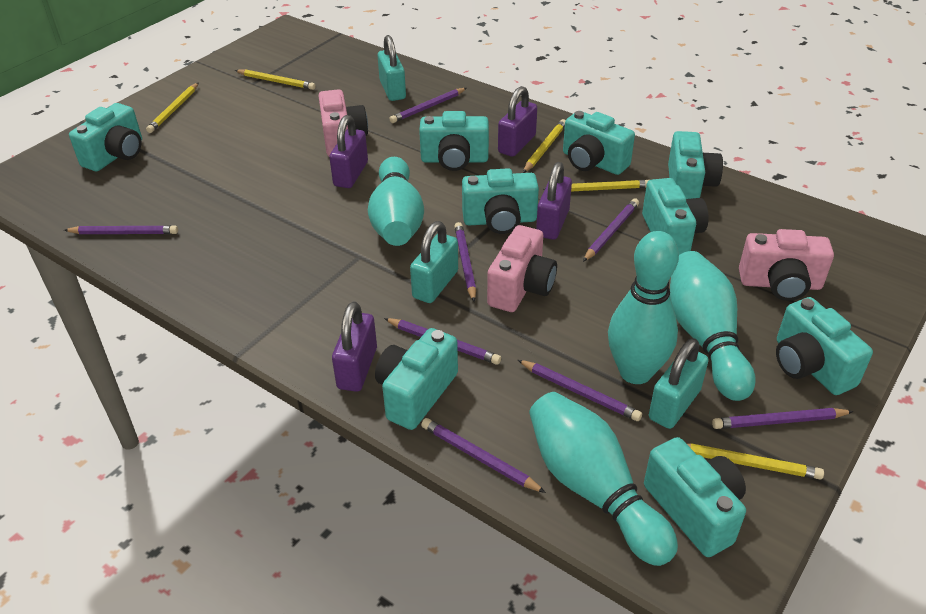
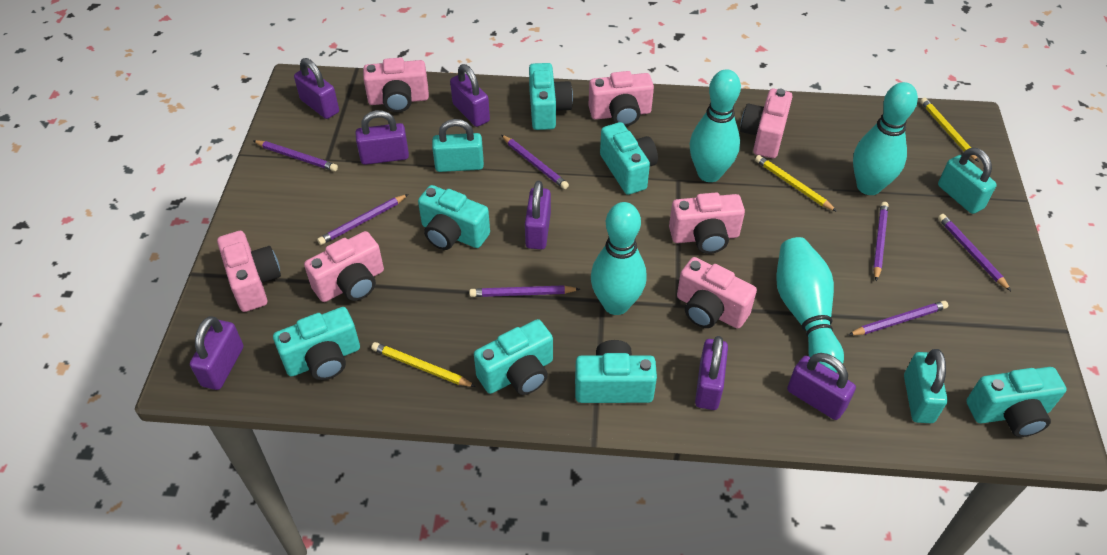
pink camera: 3 -> 7
purple padlock: 4 -> 7
purple pencil: 8 -> 7
turquoise camera: 9 -> 7
yellow pencil: 5 -> 3

